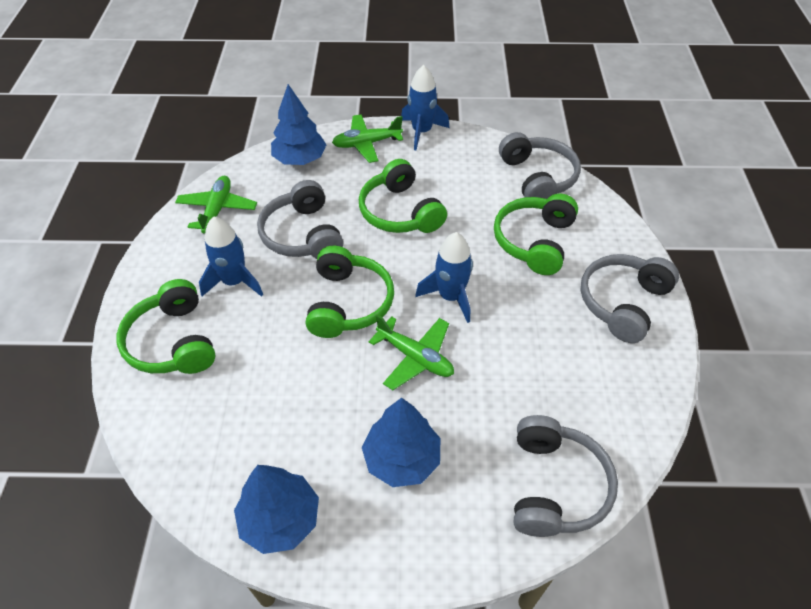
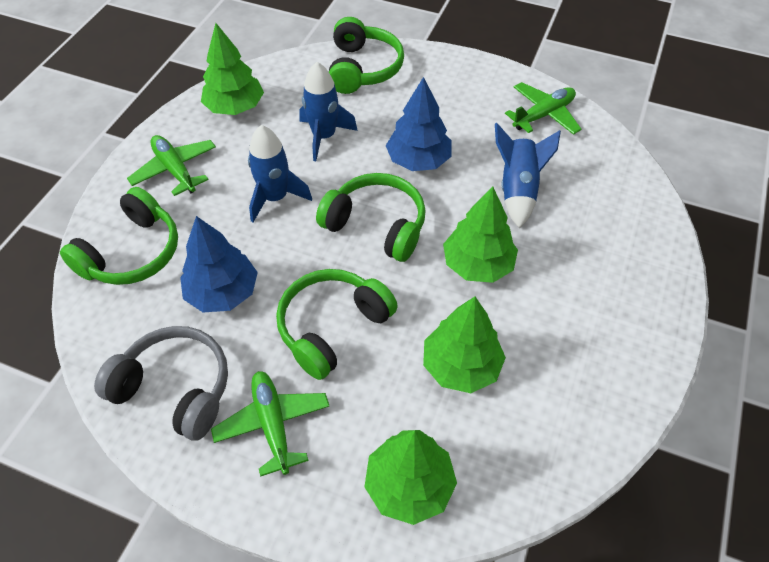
blue tree: 3 -> 2
green tree: 0 -> 4
grey headphones: 4 -> 1

